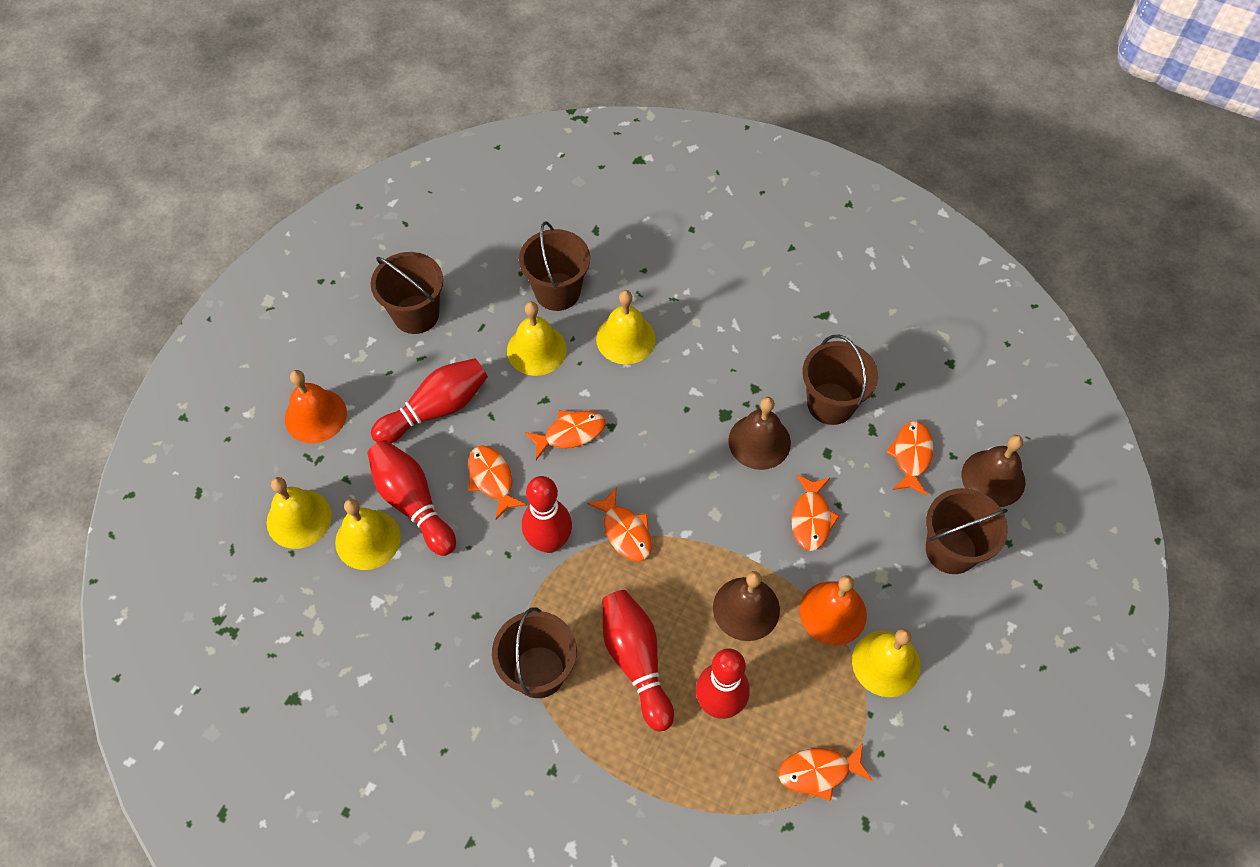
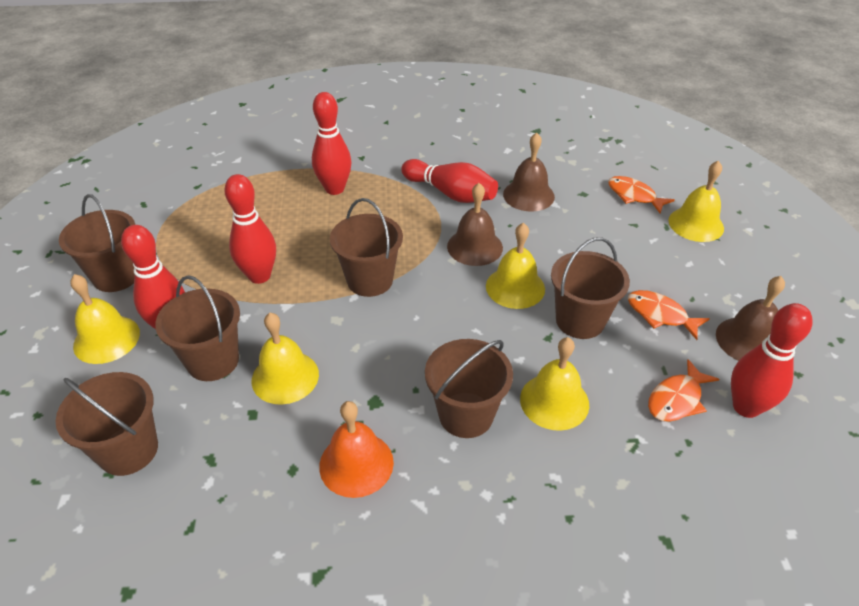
brown bucket: 5 -> 6
orange bell: 2 -> 1
orange fish: 6 -> 3

